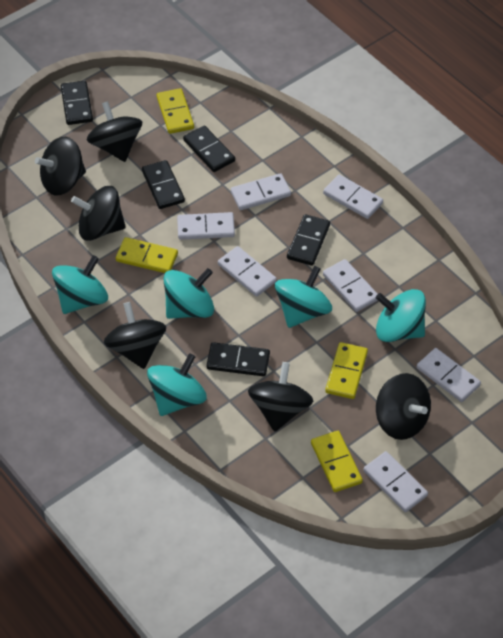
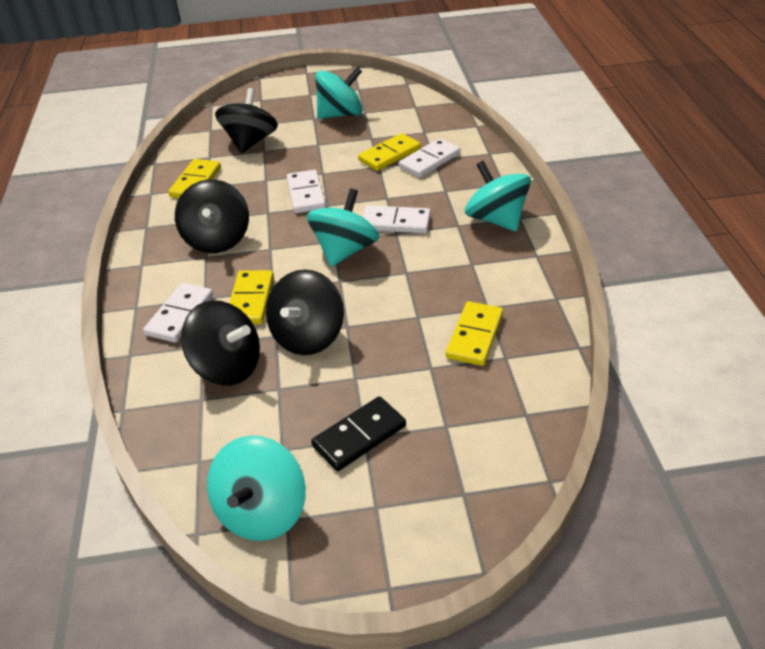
black domino: 5 -> 1
black spinning top: 6 -> 4
turquoise spinning top: 5 -> 4
white domino: 7 -> 4

